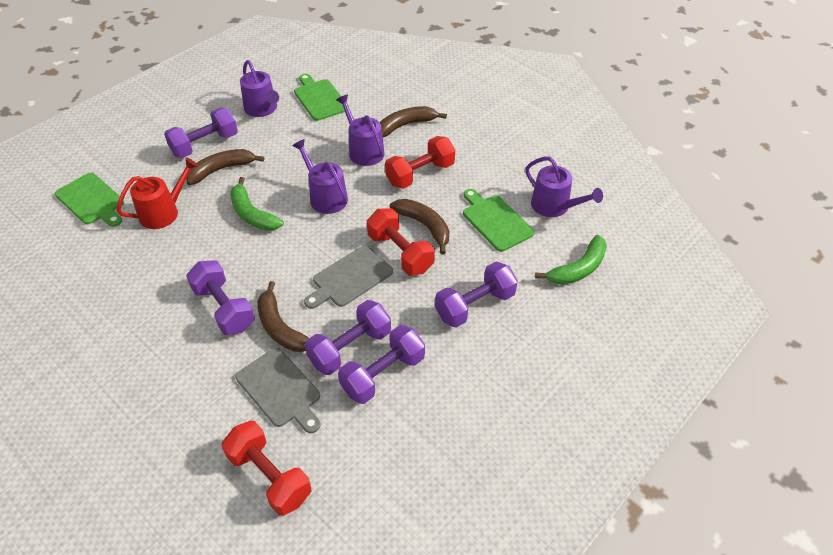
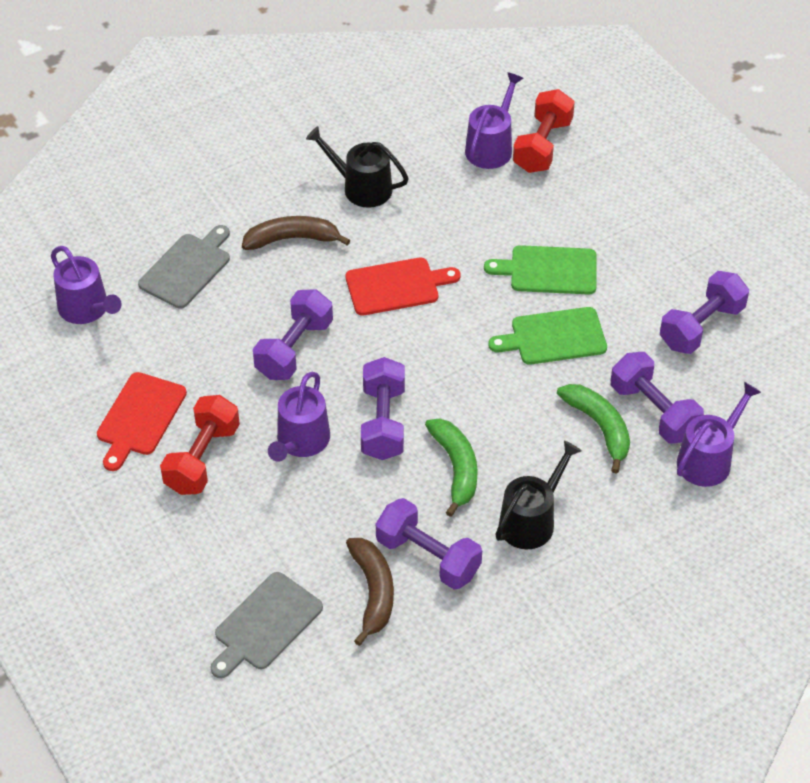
black watering can: 0 -> 2
brown banana: 4 -> 2
green cutting board: 3 -> 2
red cutting board: 0 -> 2
red dumbbell: 3 -> 2
red watering can: 1 -> 0

